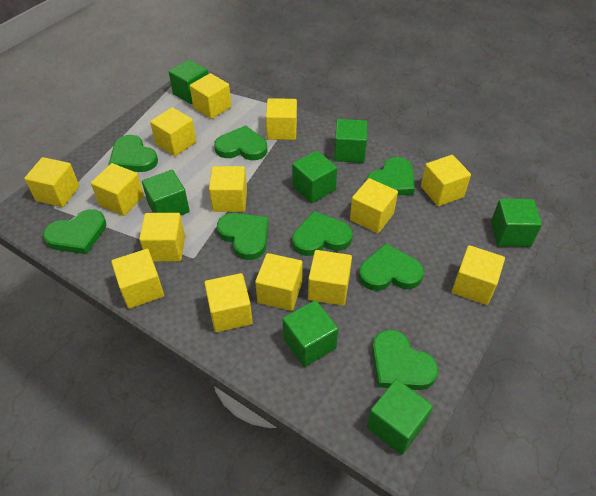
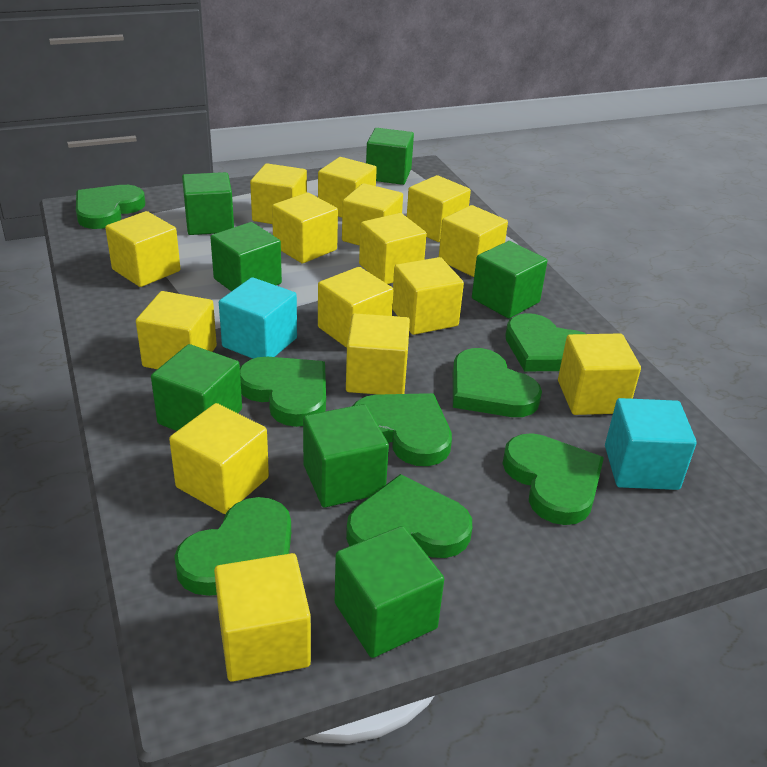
turquoise cube: 0 -> 2
yellow cube: 14 -> 15

